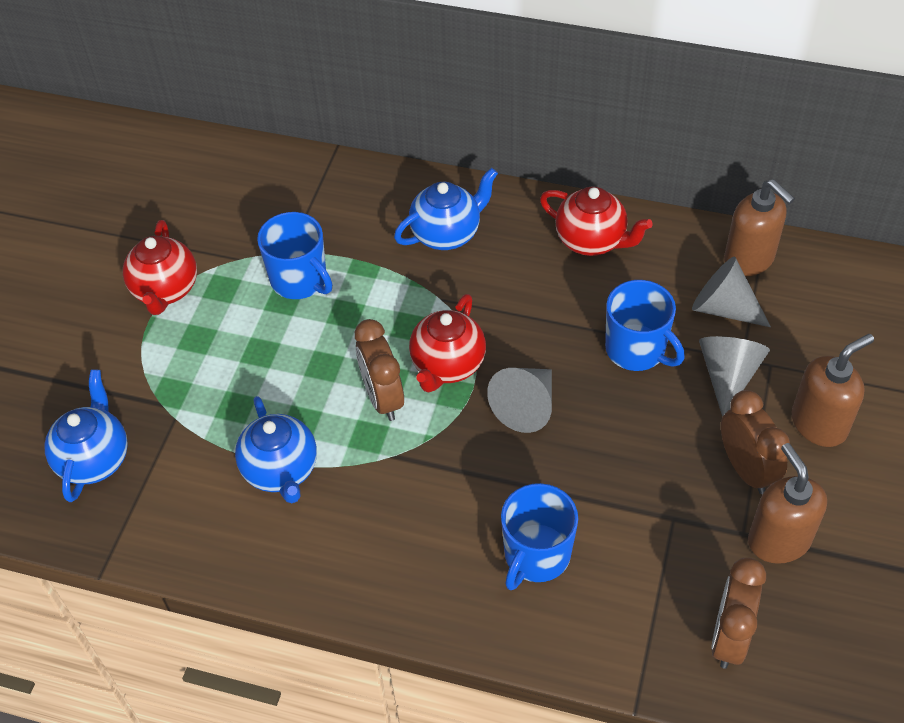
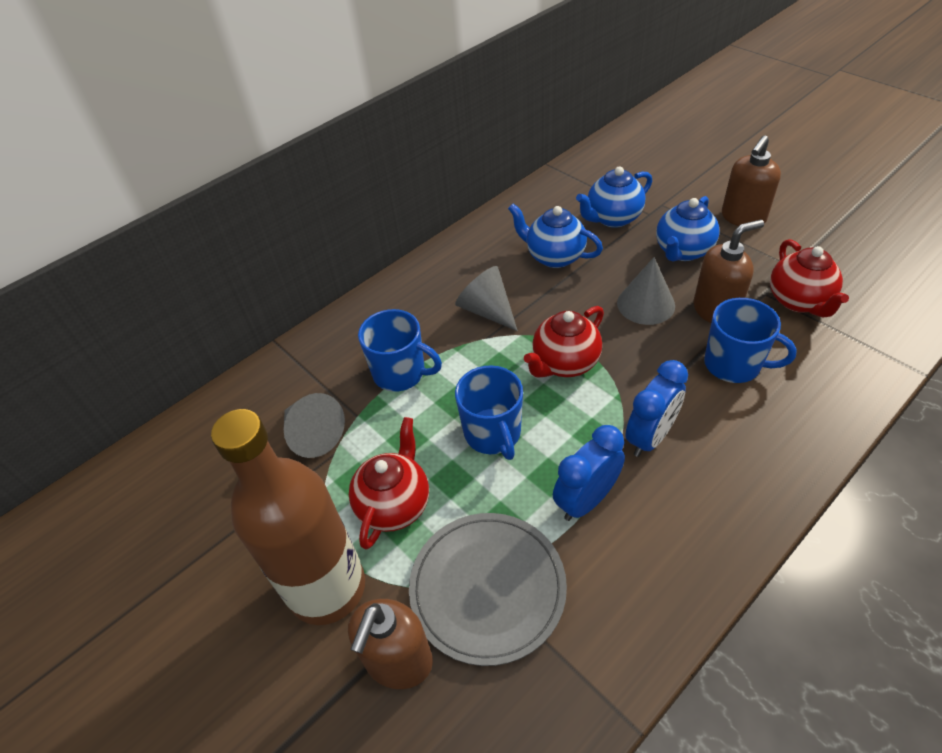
blue clock: 0 -> 2
brown bottle: 0 -> 1
brown clock: 3 -> 0
grey plate: 0 -> 1

